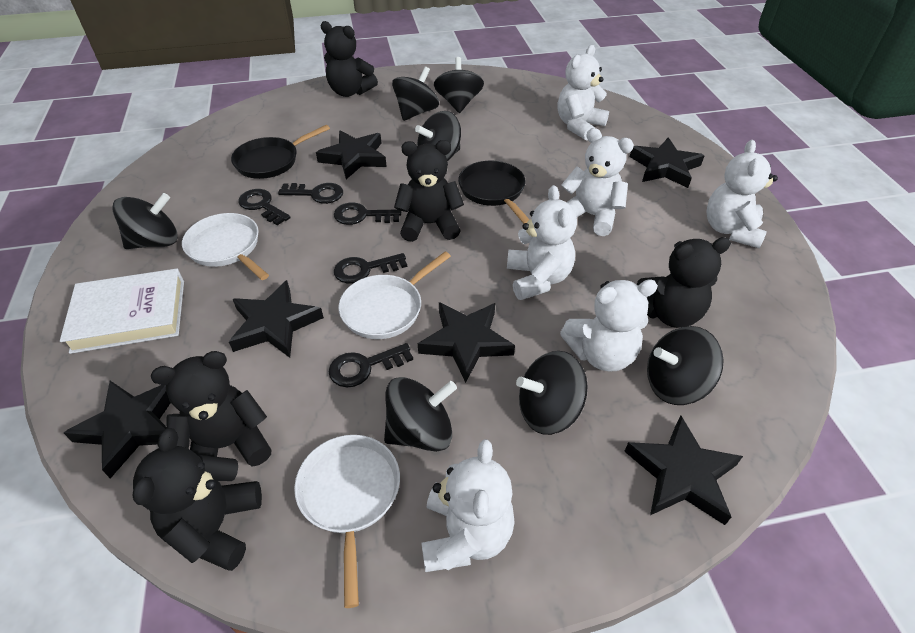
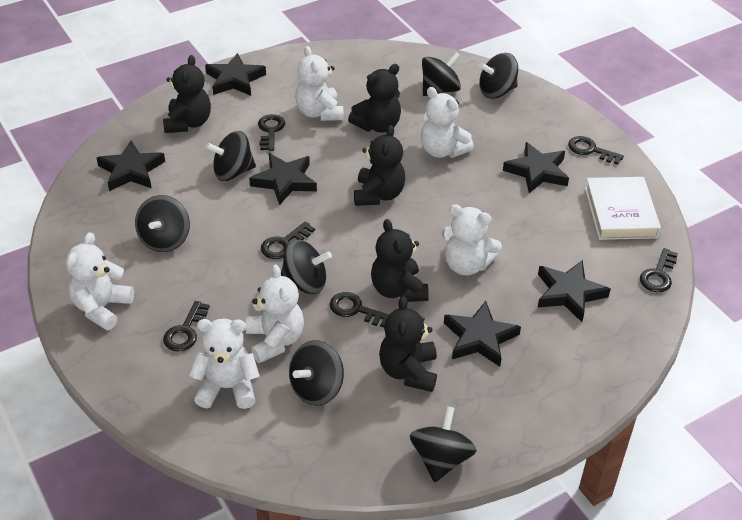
black key: 5 -> 6
black pan: 2 -> 0
white pan: 3 -> 0

